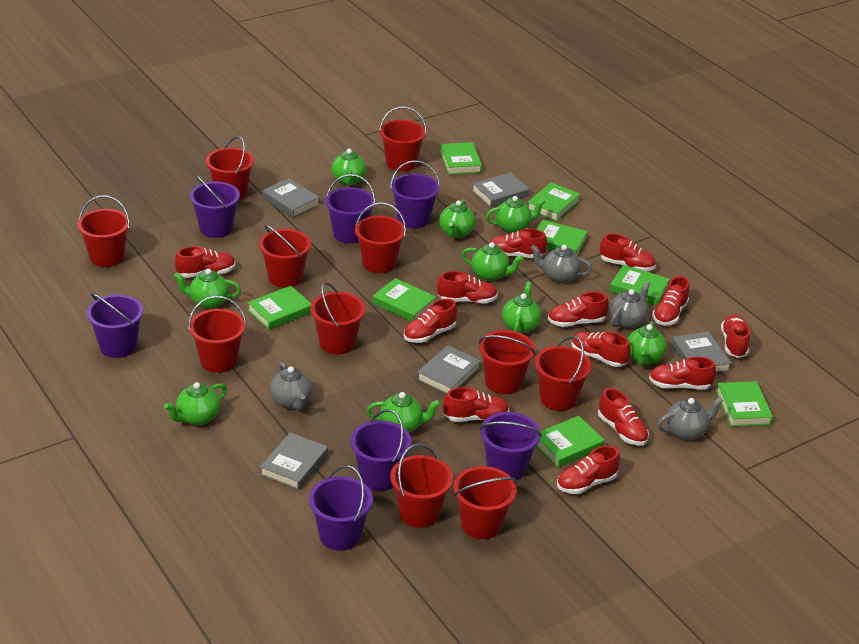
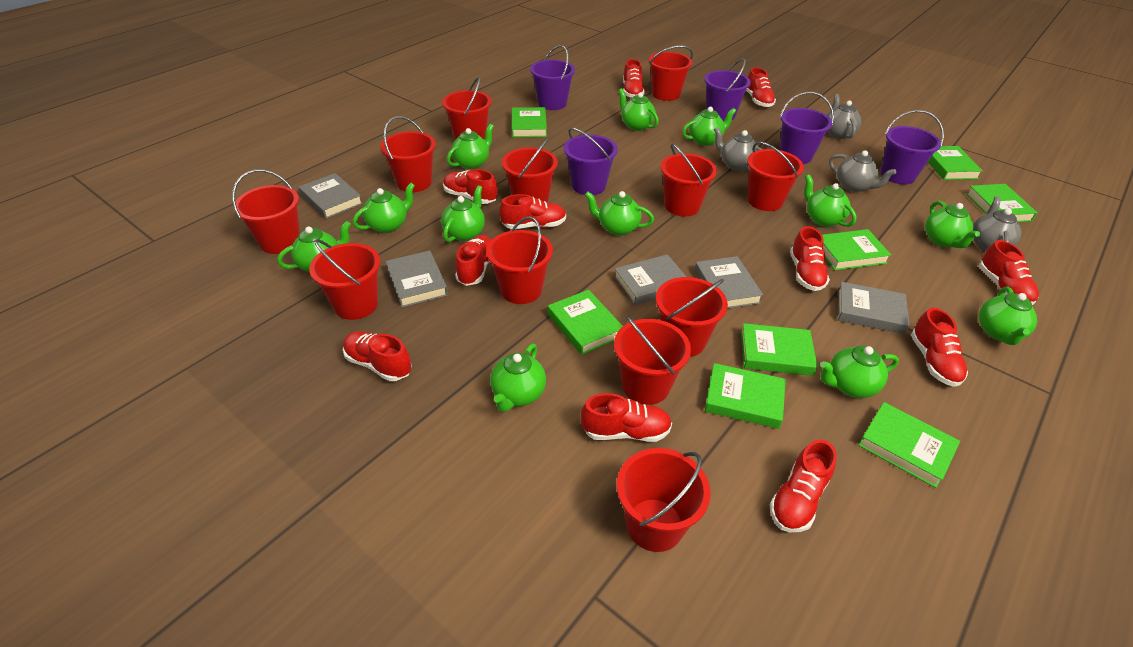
green teapot: 9 -> 12
purple bucket: 7 -> 5
red bucket: 11 -> 12
red shoe: 13 -> 11

